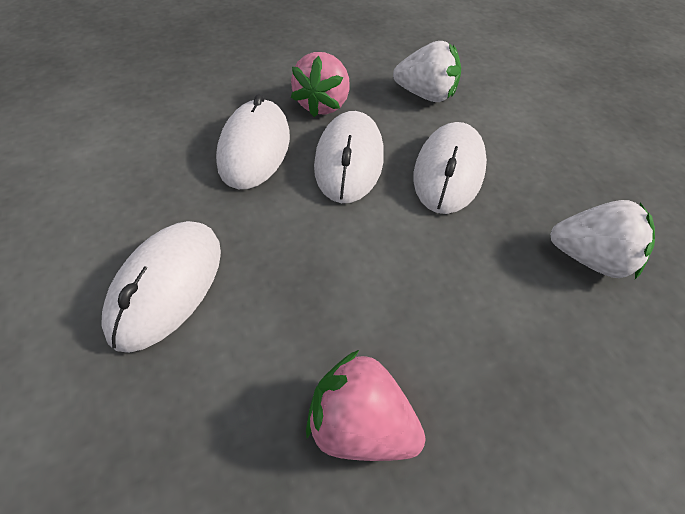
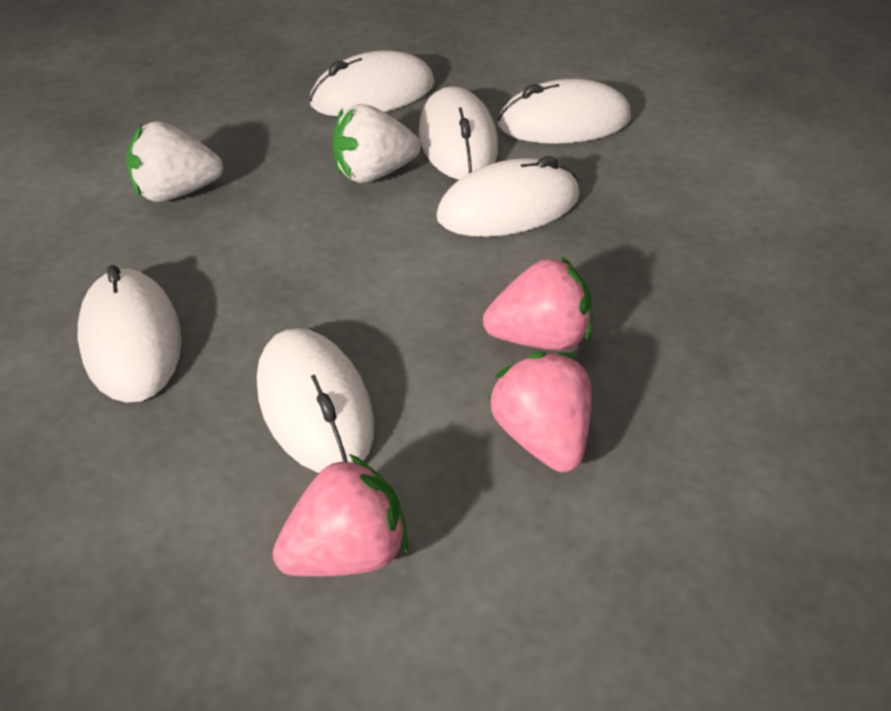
pink strawberry: 2 -> 3
white mouse: 4 -> 6

